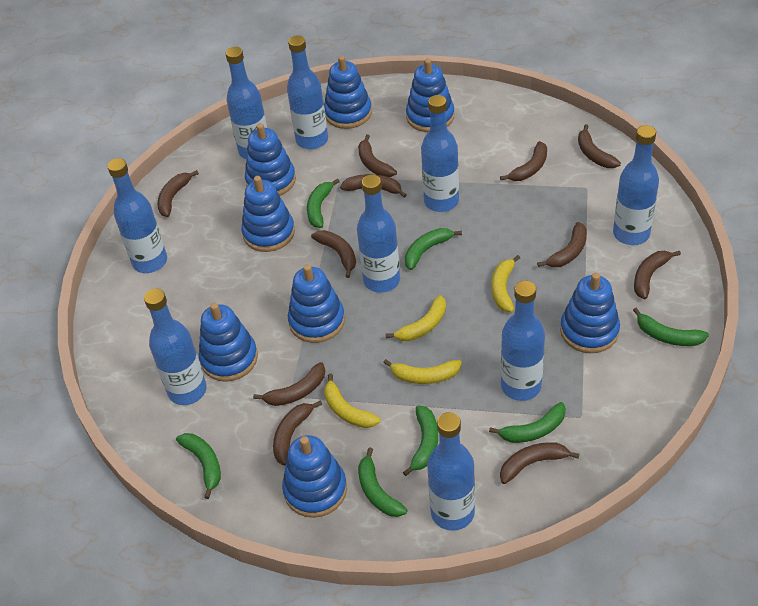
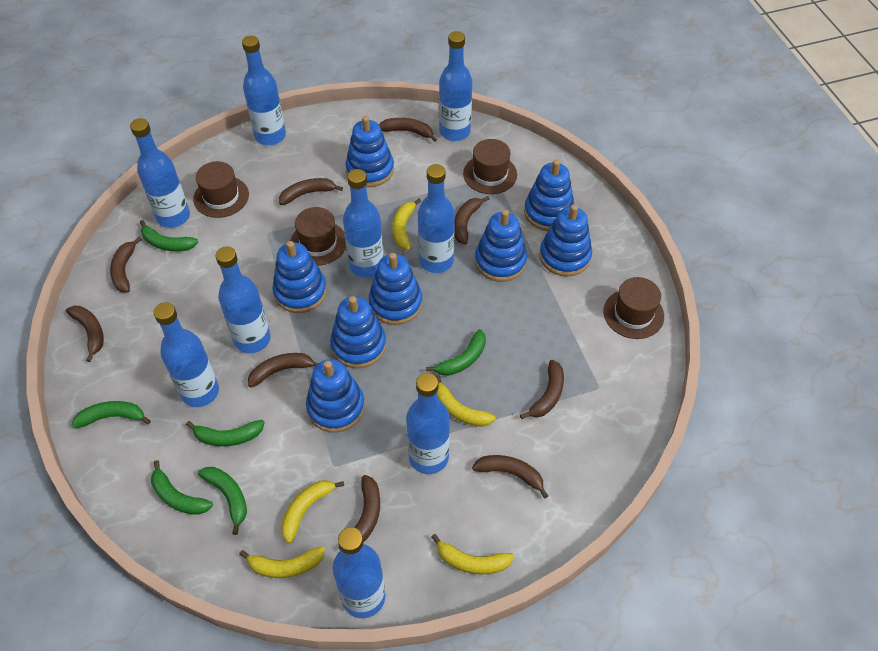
brown banana: 11 -> 9
brown hat: 0 -> 4
green banana: 7 -> 6
yellow banana: 4 -> 5

